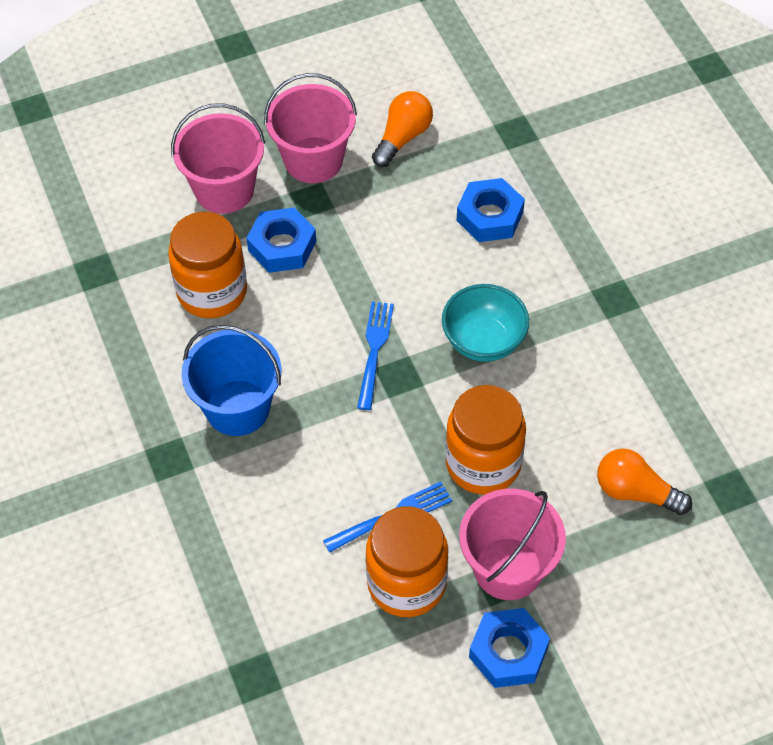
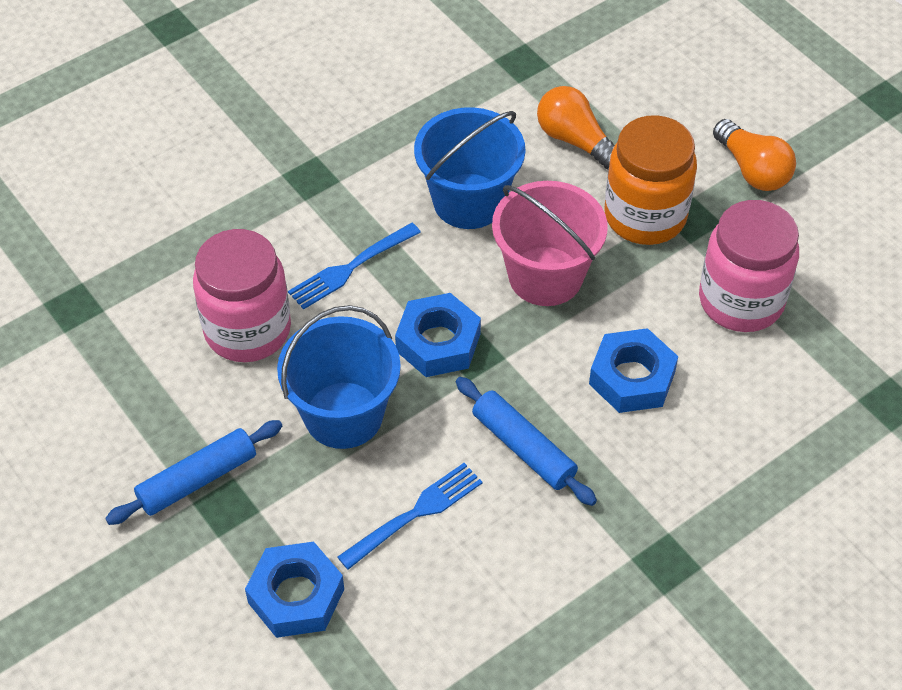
blue bucket: 1 -> 2
blue rolling pin: 0 -> 2
orange jar: 3 -> 1
pink bucket: 3 -> 1
pink jar: 0 -> 2
turquoise bowl: 1 -> 0

